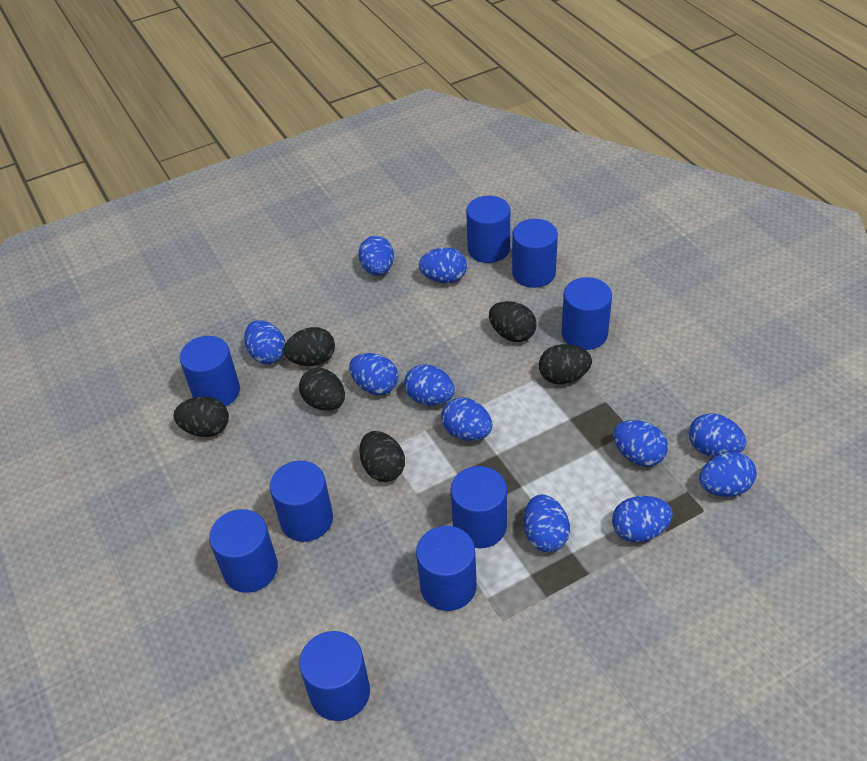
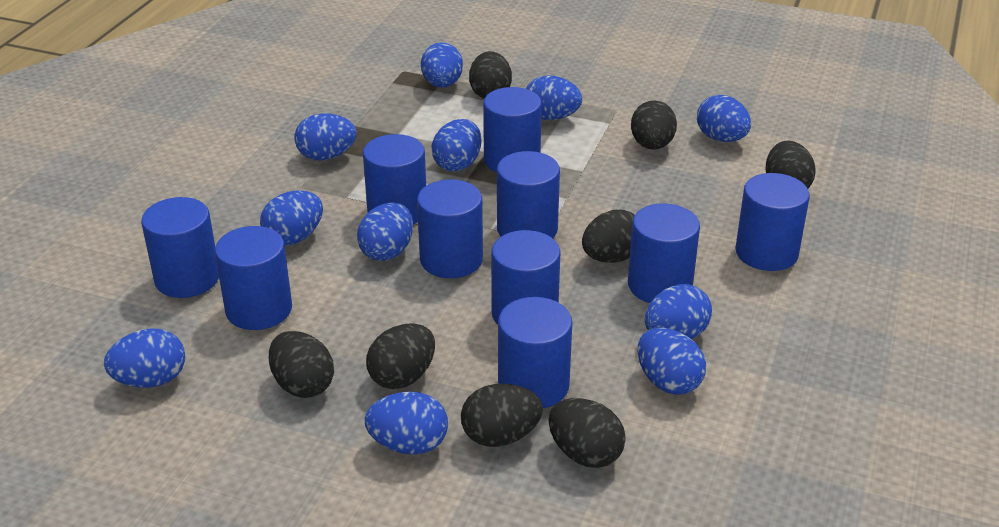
black egg: 6 -> 8
blue cylinder: 9 -> 10

